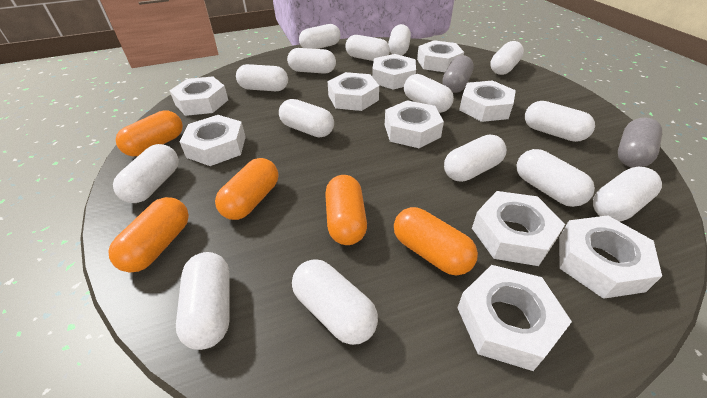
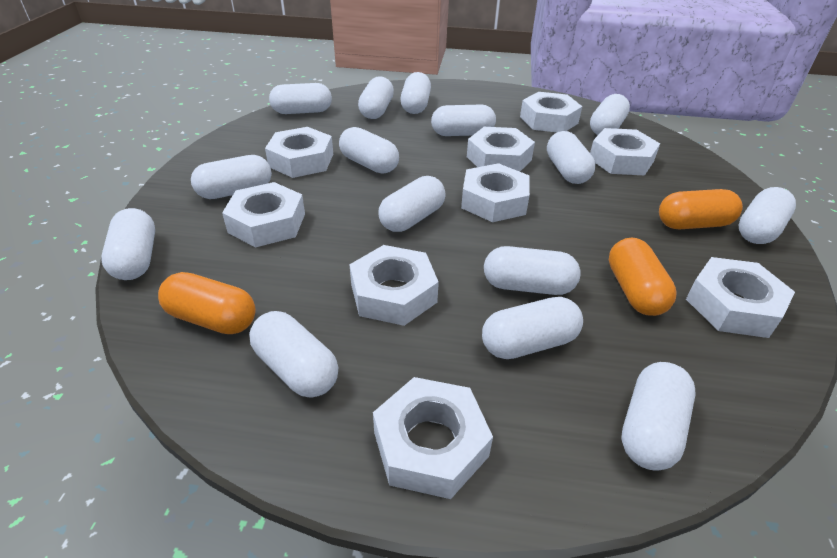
grey capsule: 2 -> 0
orange capsule: 5 -> 3
white nut: 10 -> 9

